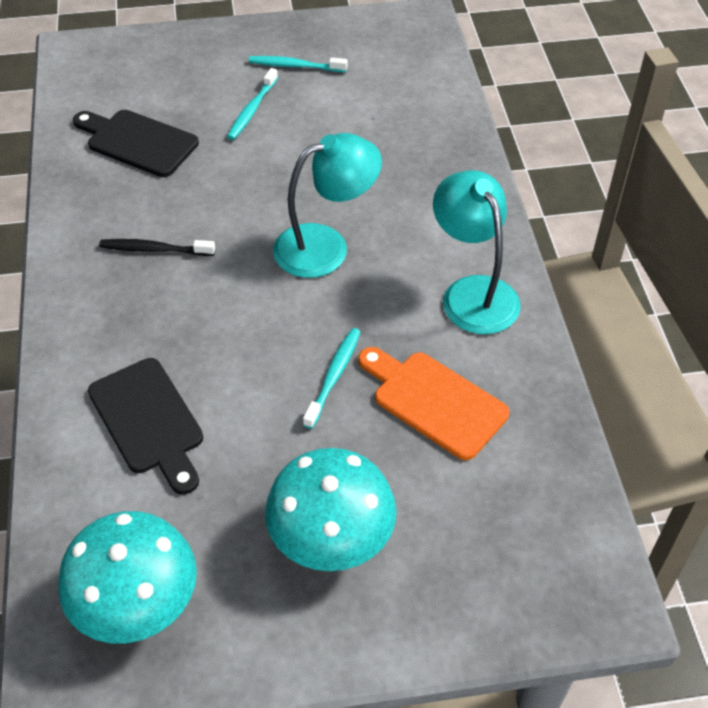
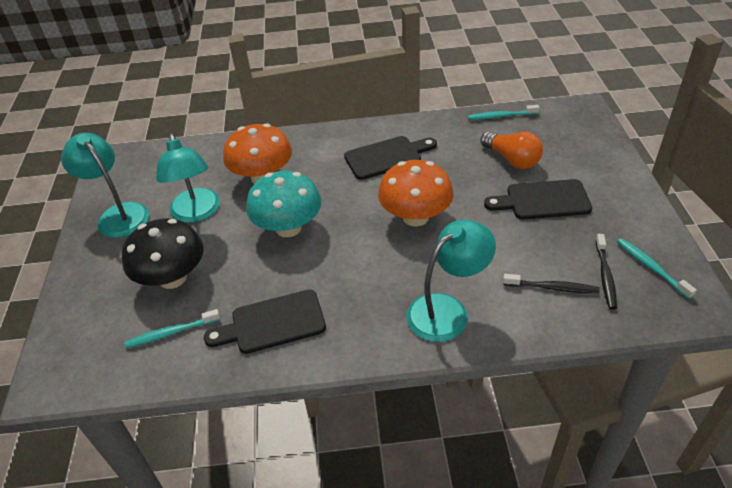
black cutting board: 2 -> 3
black mushroom: 0 -> 1
black toothbrush: 1 -> 2
orange cutting board: 1 -> 0
orange light bulb: 0 -> 1
orange mushroom: 0 -> 2
turquoise lamp: 2 -> 3
turquoise mushroom: 2 -> 1

